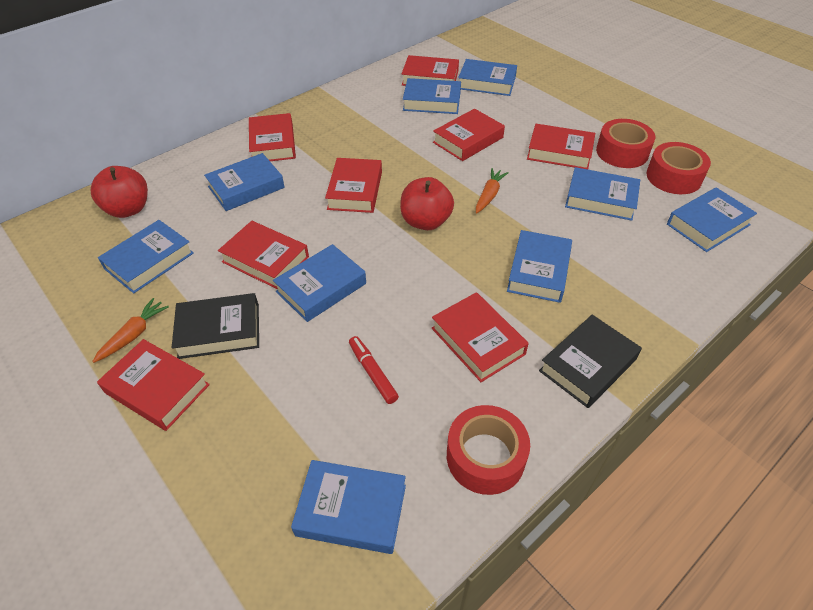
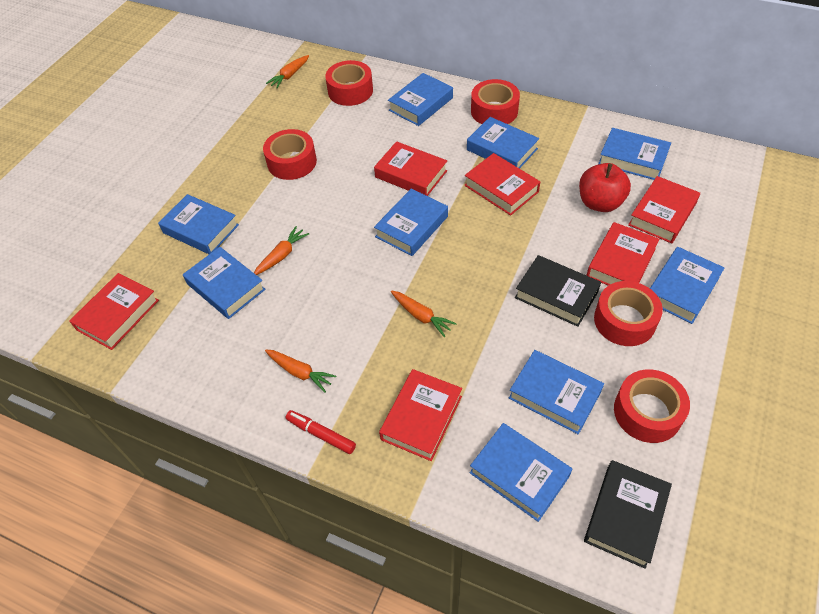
orange carrot: 2 -> 4
red apple: 2 -> 1
red book: 8 -> 6
red tape: 3 -> 5

